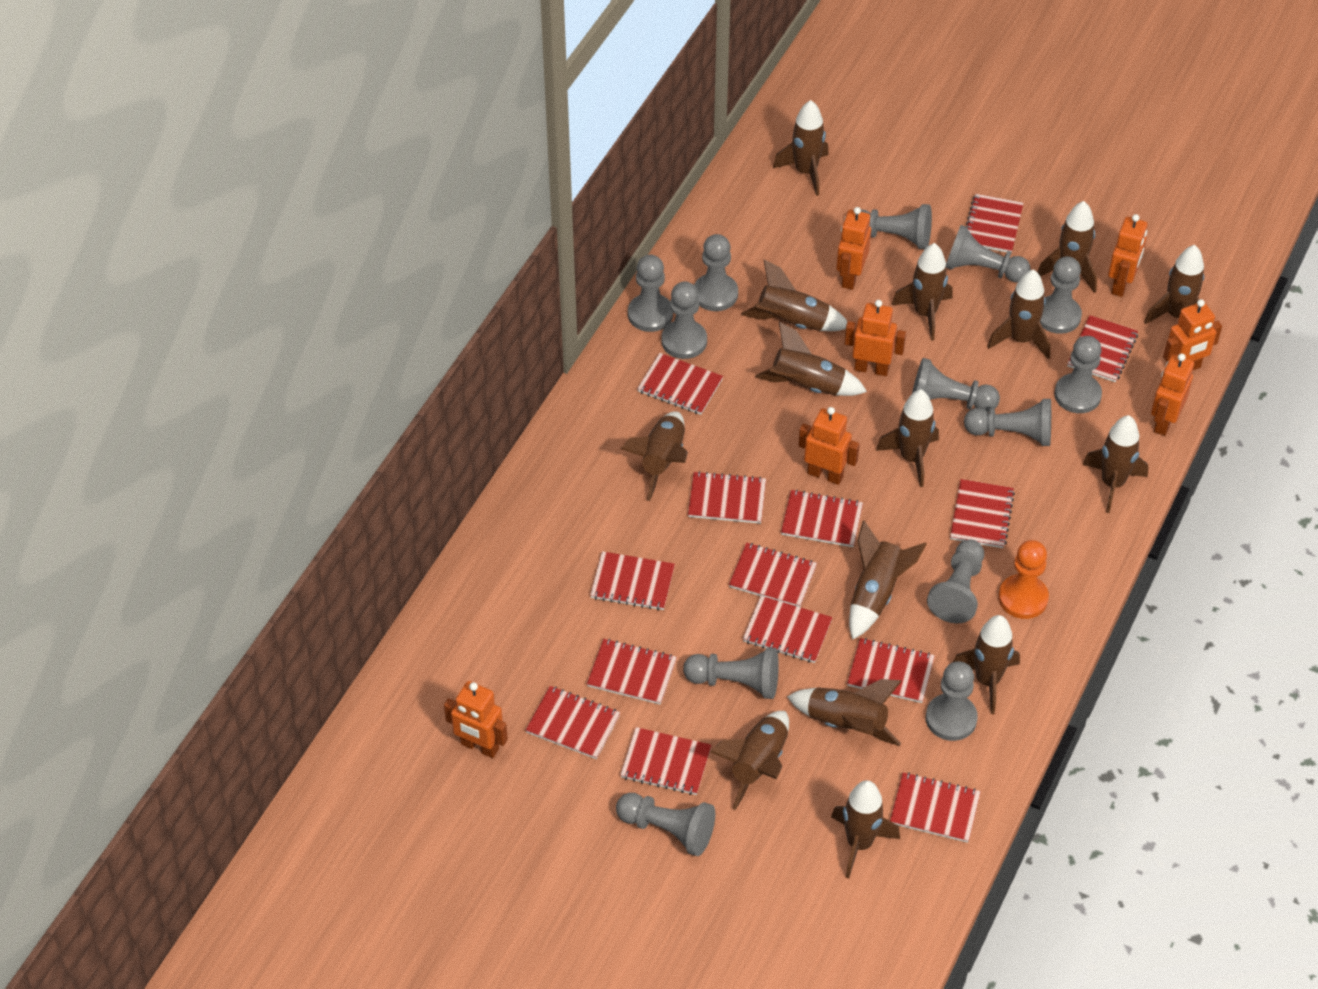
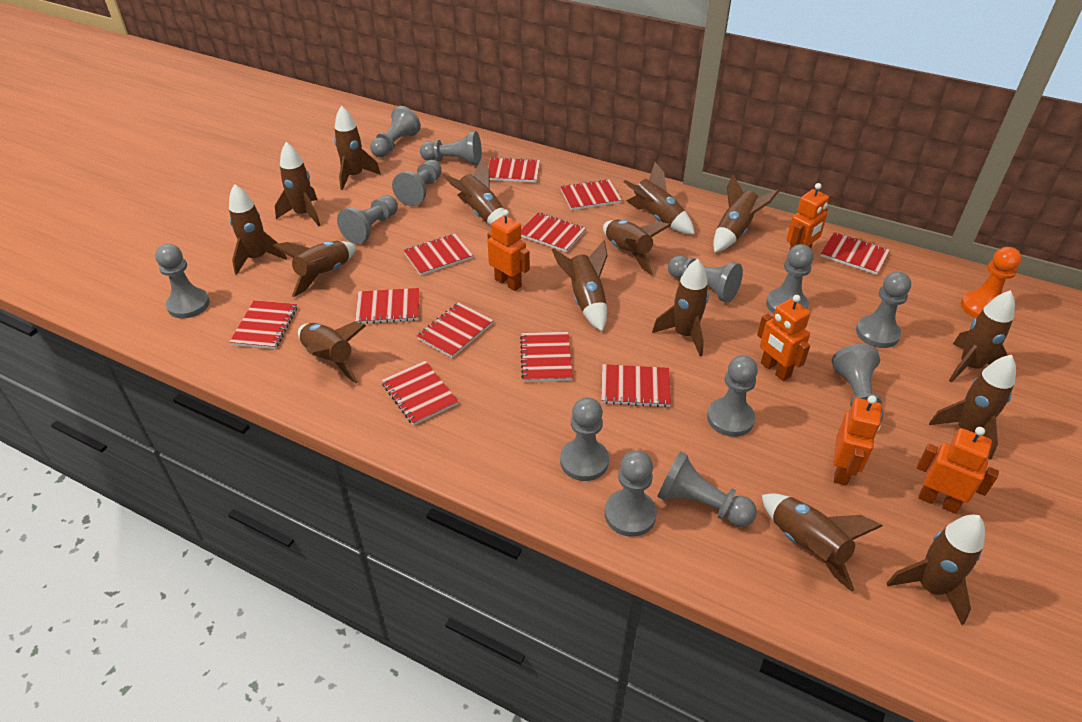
orange robot: 7 -> 5
red notebook: 14 -> 11

